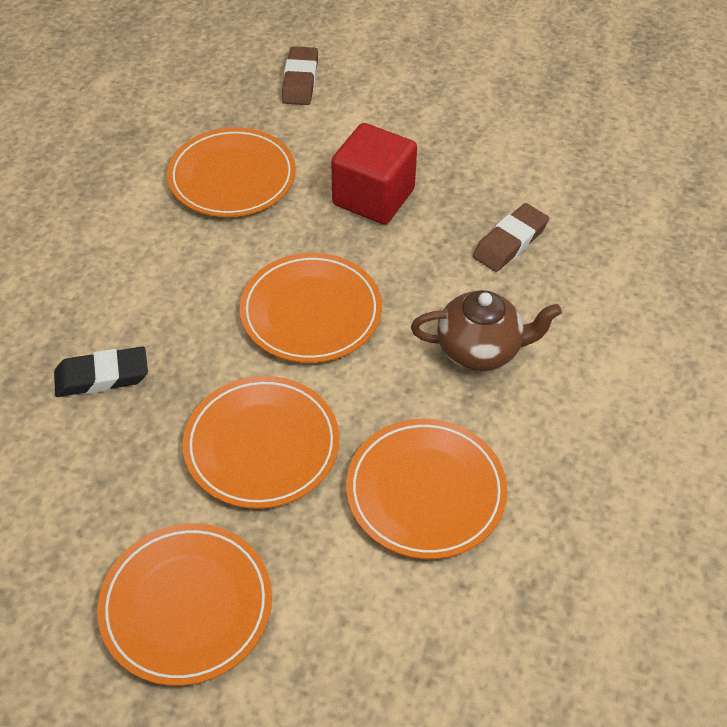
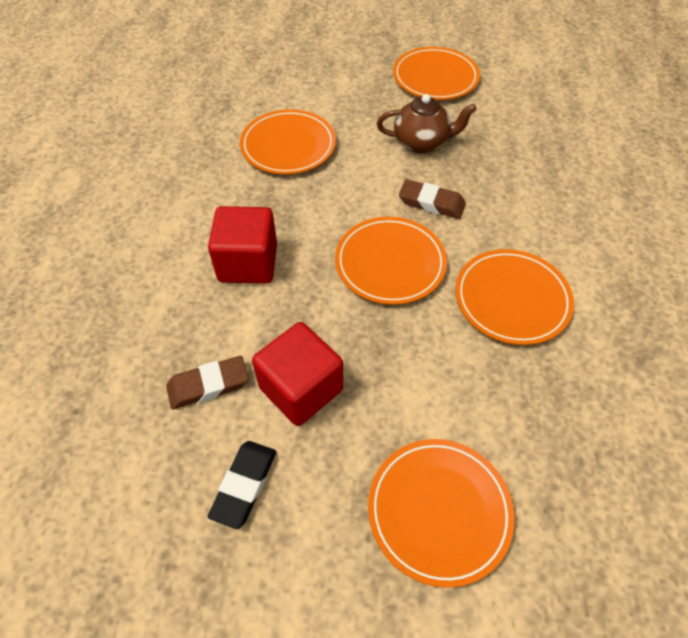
red cube: 1 -> 2

